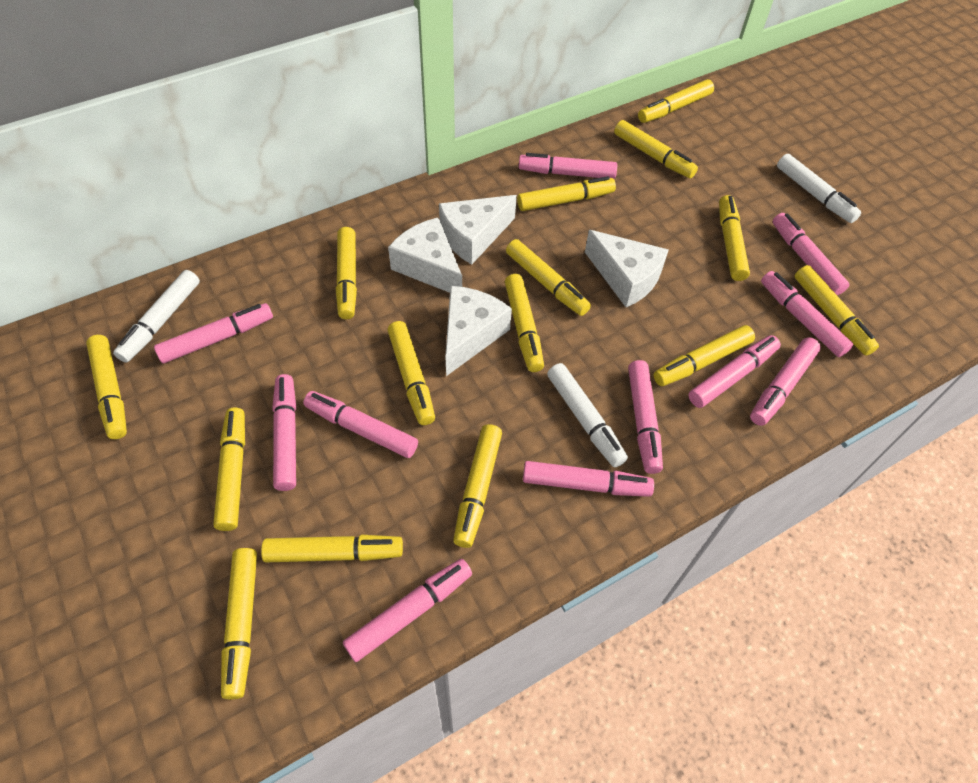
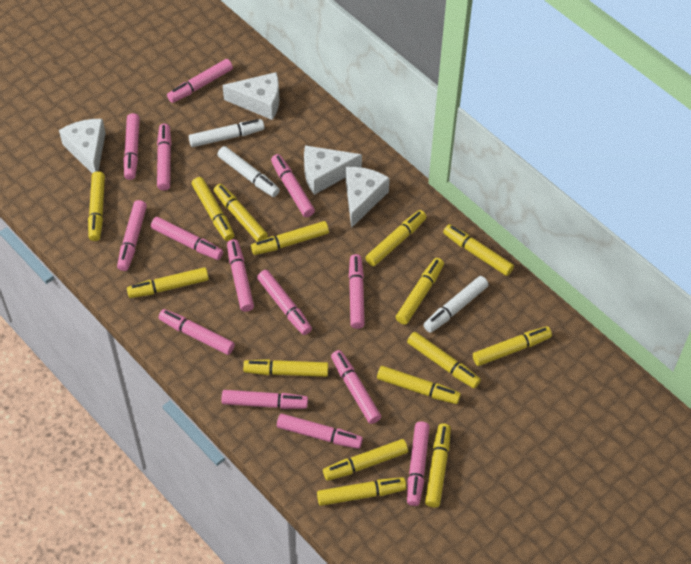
pink marker: 11 -> 14

